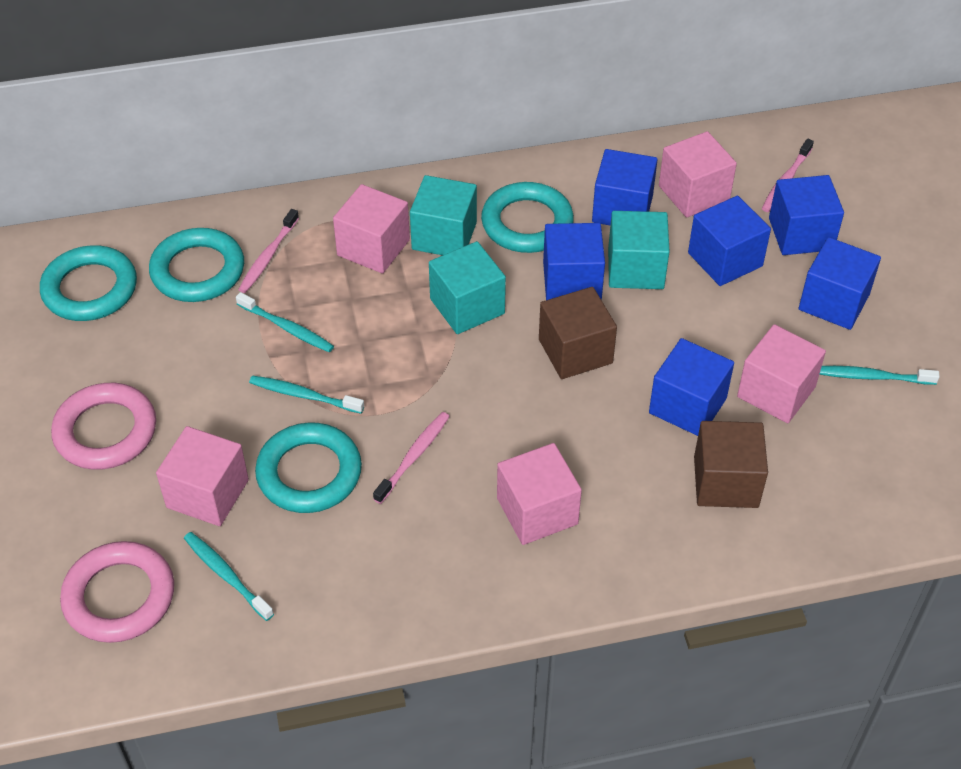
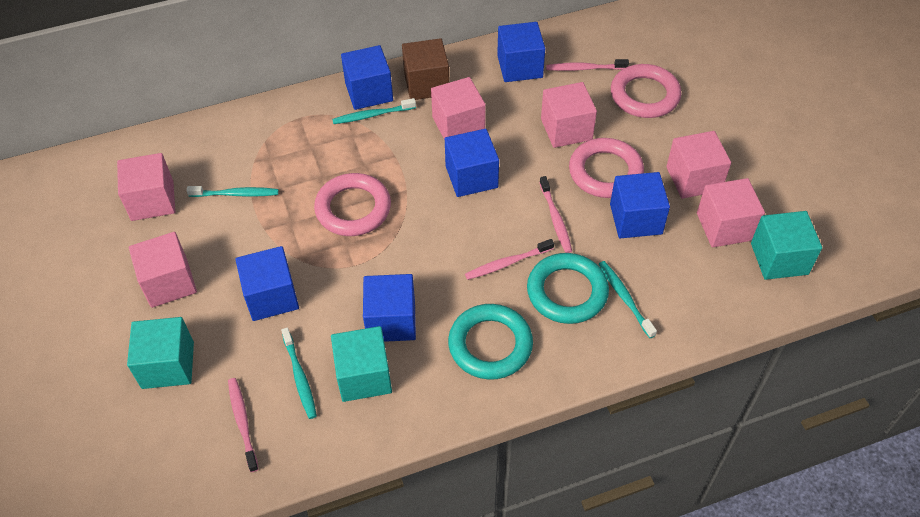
brown cube: 2 -> 1
pink cube: 5 -> 6
pink ring: 2 -> 3
pink toothbrush: 3 -> 4
turquoise ring: 4 -> 2

